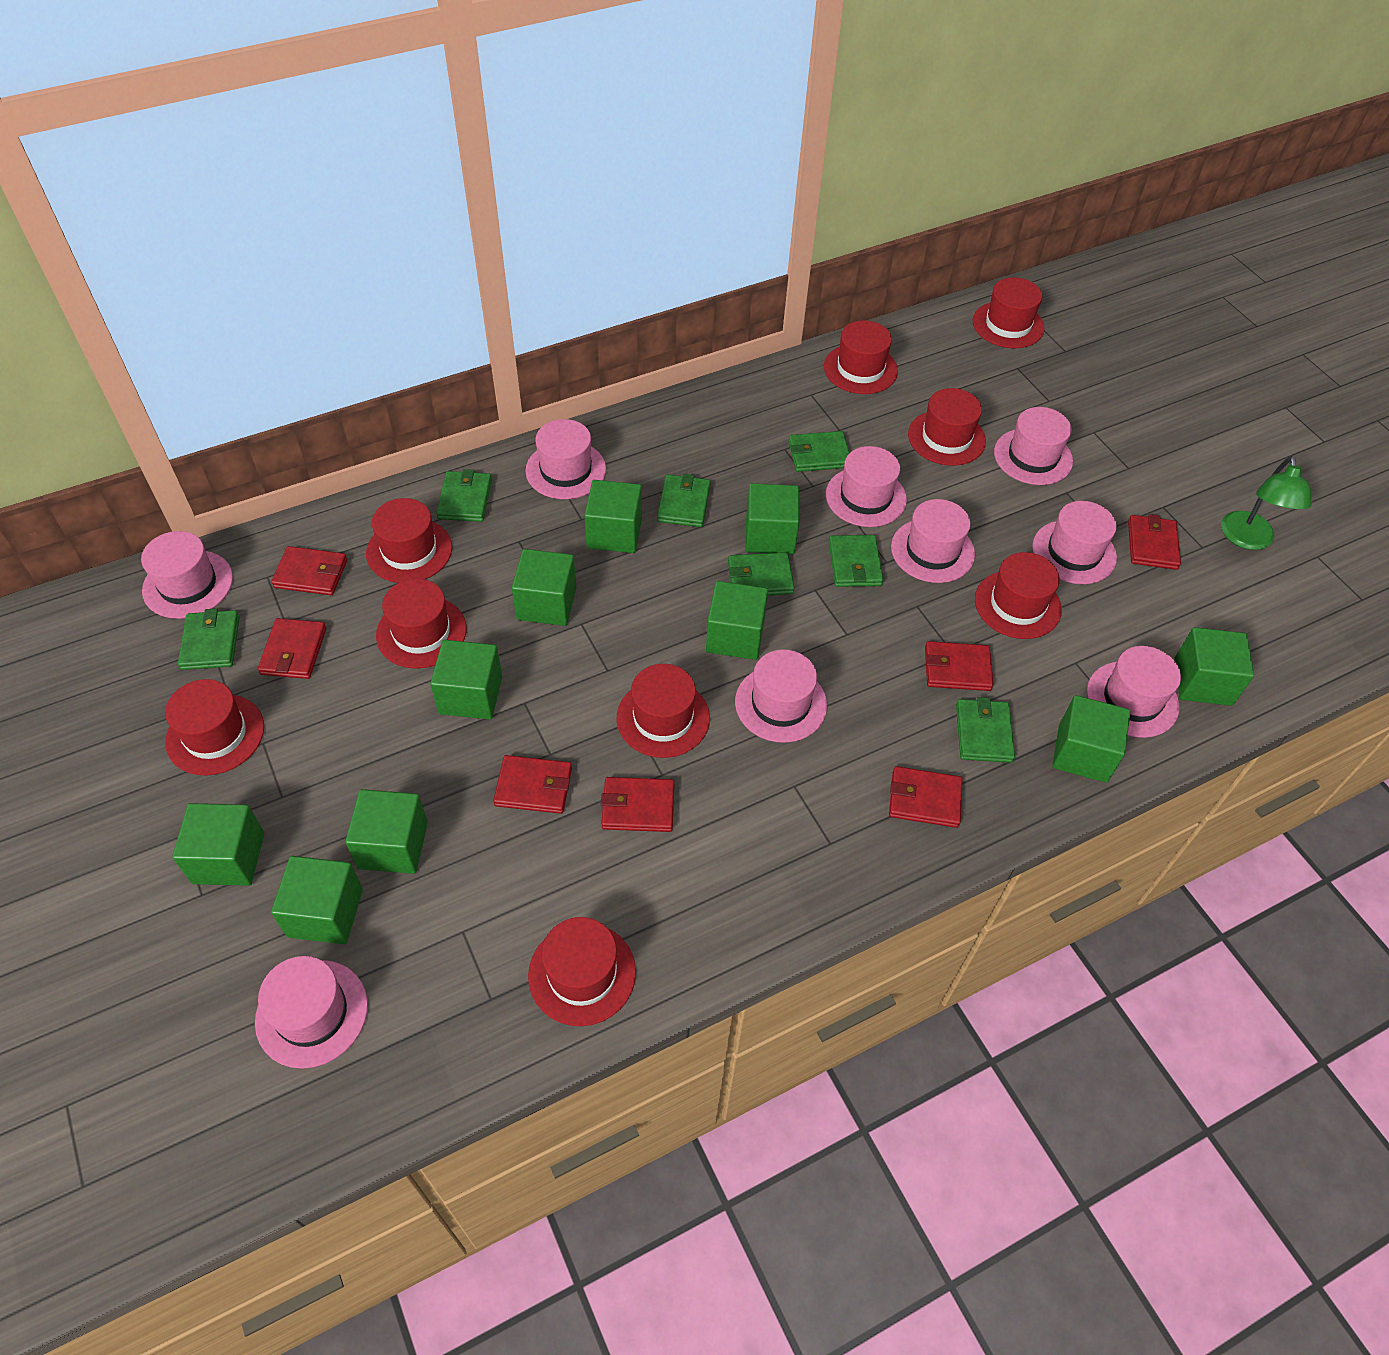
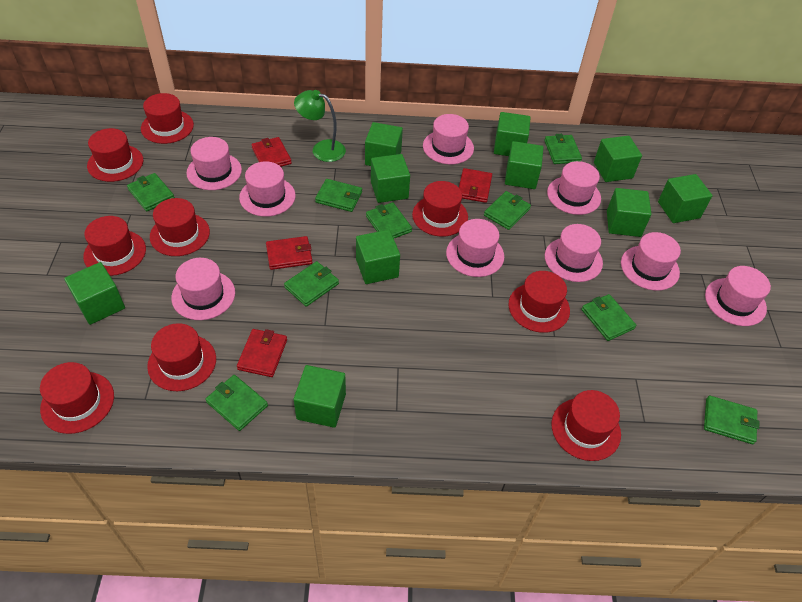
green wallet: 7 -> 9
red wallet: 7 -> 4

